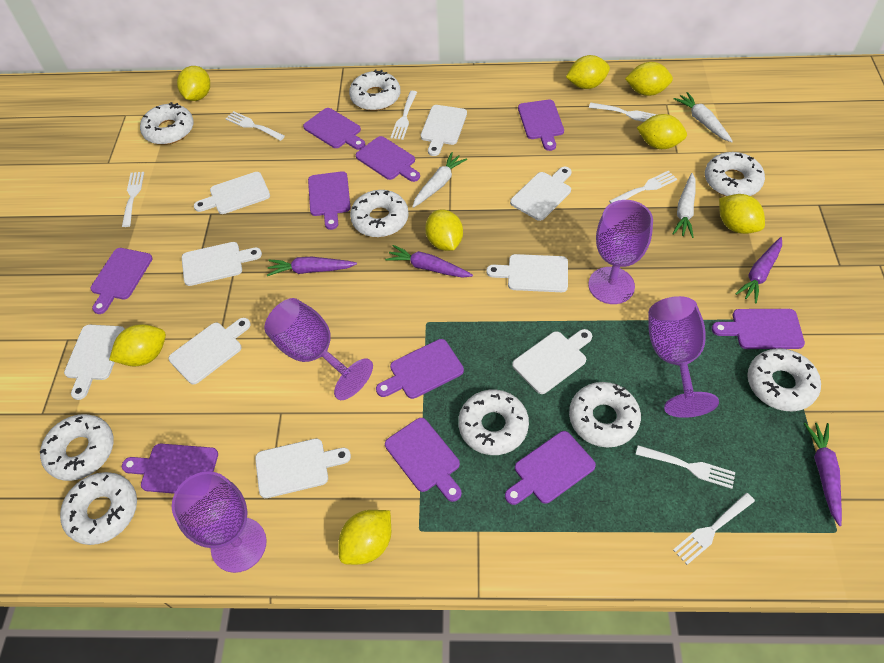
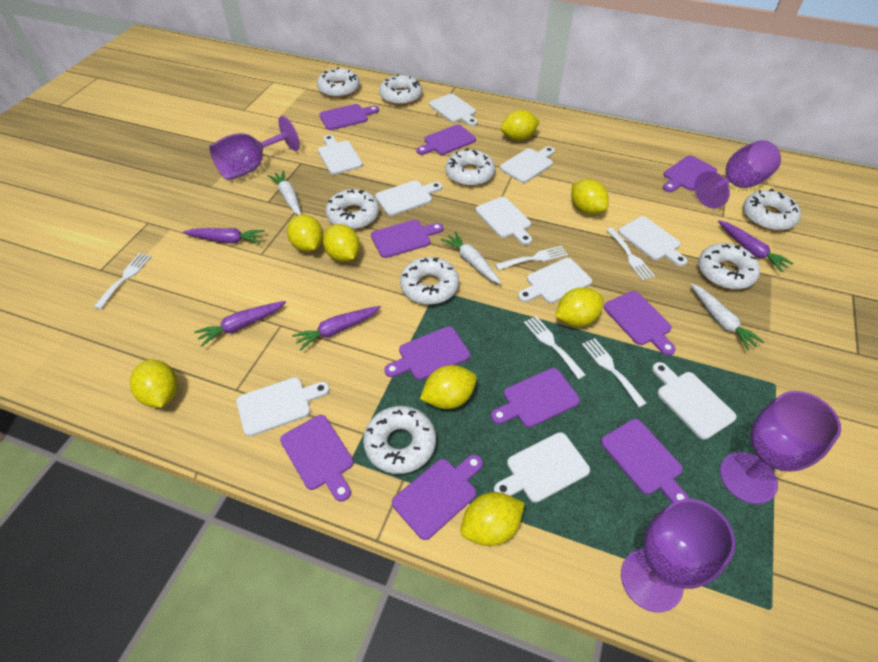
white cutting board: 9 -> 10
white donut: 9 -> 8
white fork: 7 -> 5

